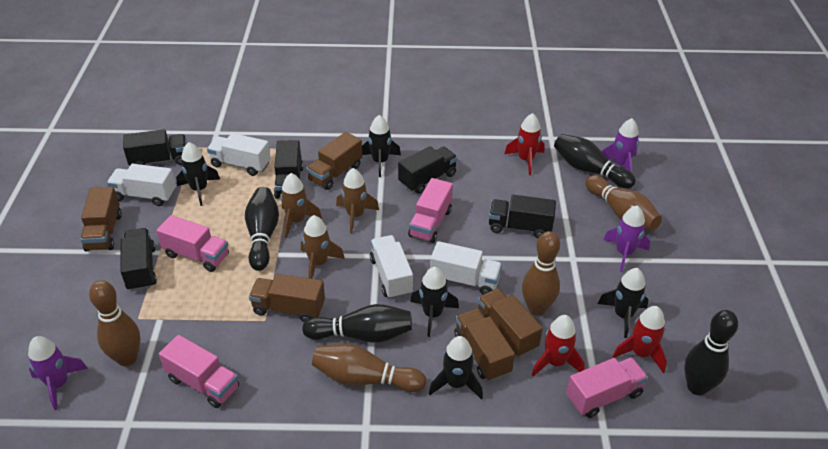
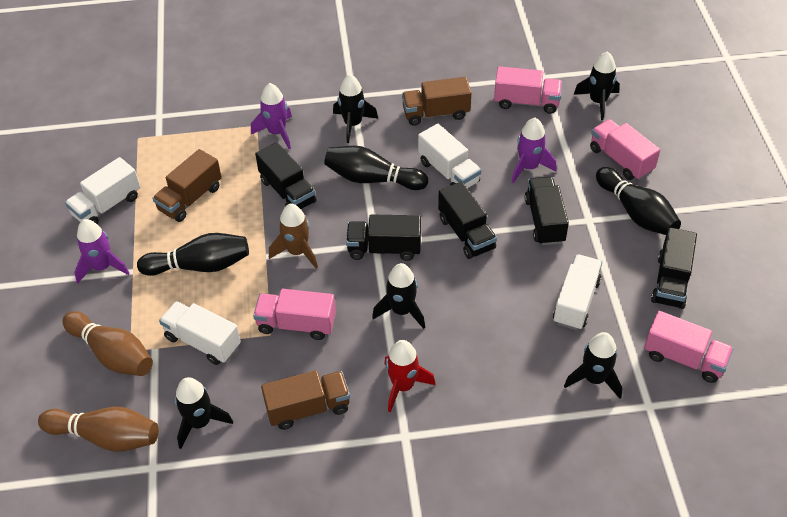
black bowling pin: 4 -> 3
brown bowling pin: 4 -> 2
brown rocket: 3 -> 1
brown truck: 5 -> 3
red rocket: 3 -> 1

